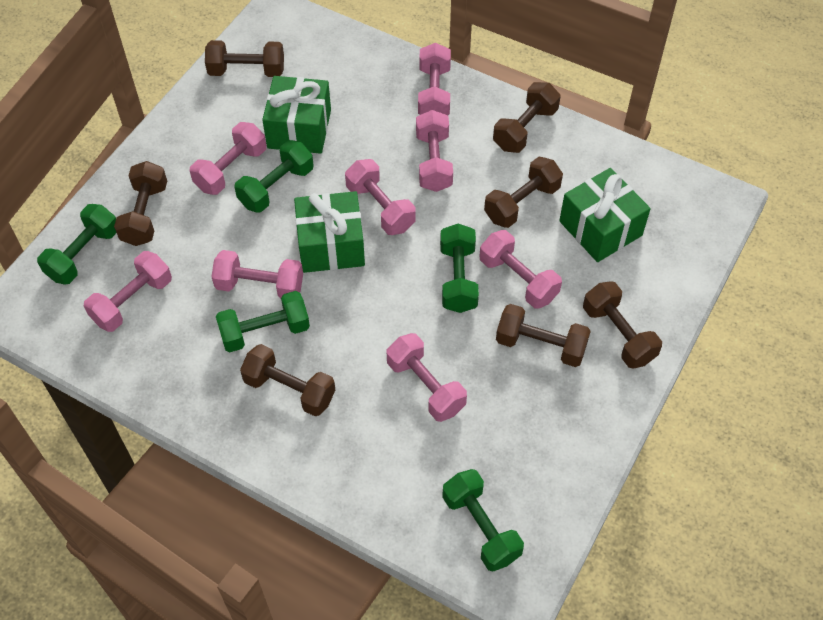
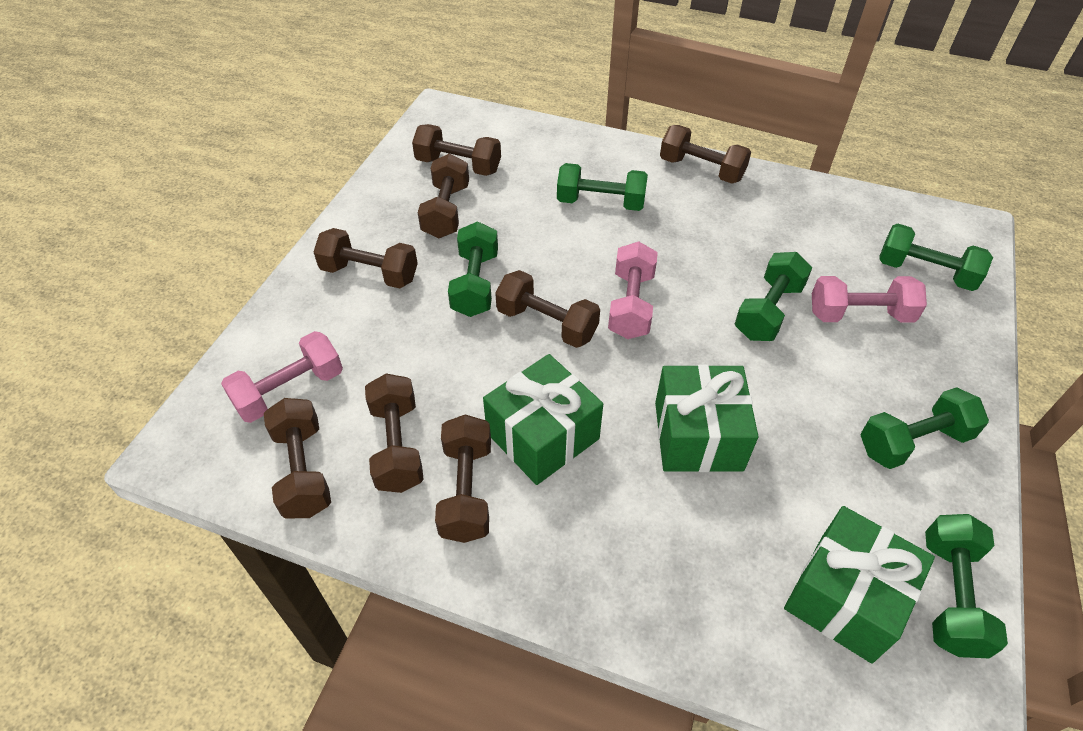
brown dumbbell: 7 -> 8
green dumbbell: 5 -> 6
pink dumbbell: 8 -> 3

